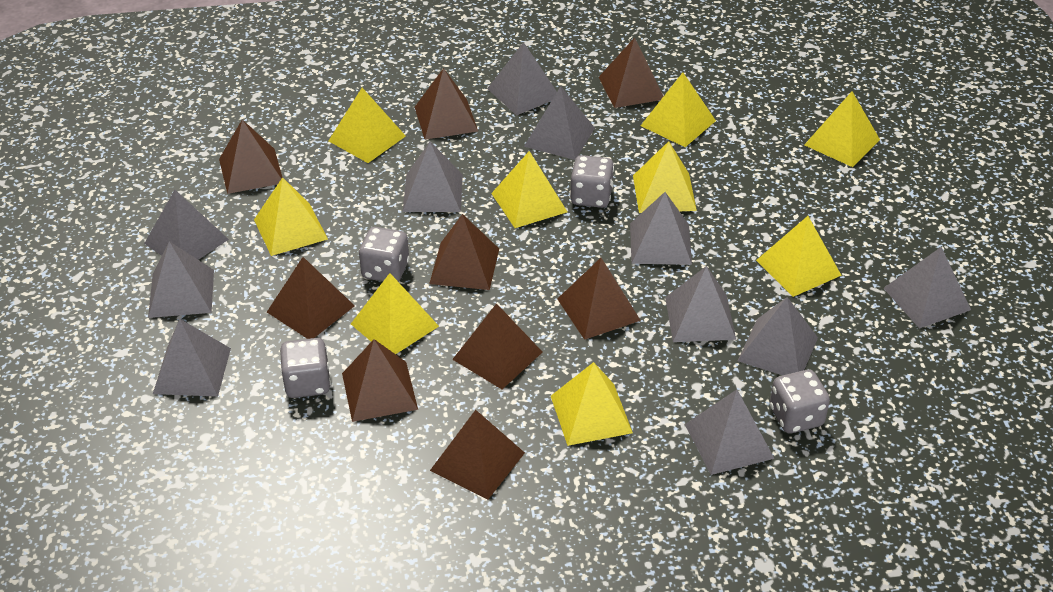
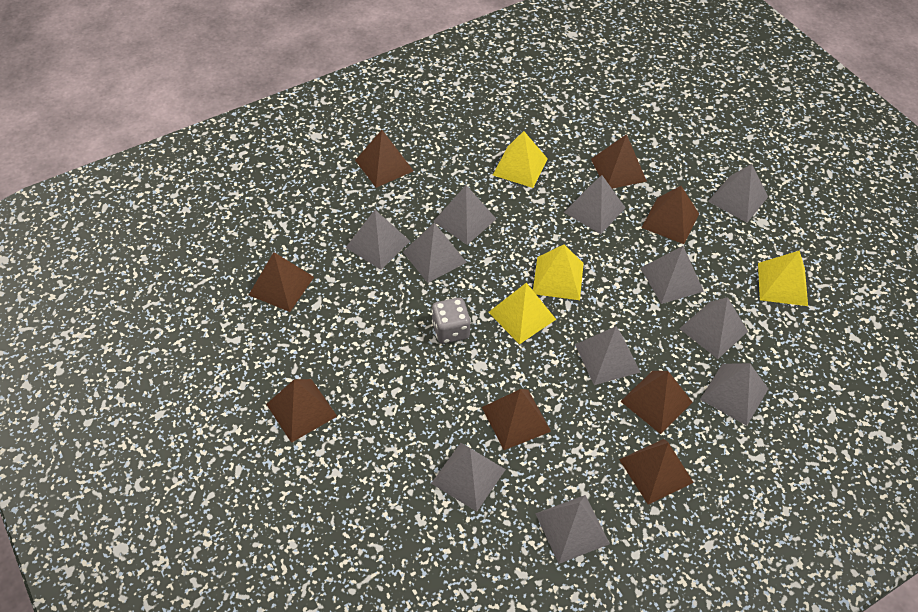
brown pyramid: 9 -> 8
grey dice: 4 -> 1
yellow pyramid: 9 -> 4

